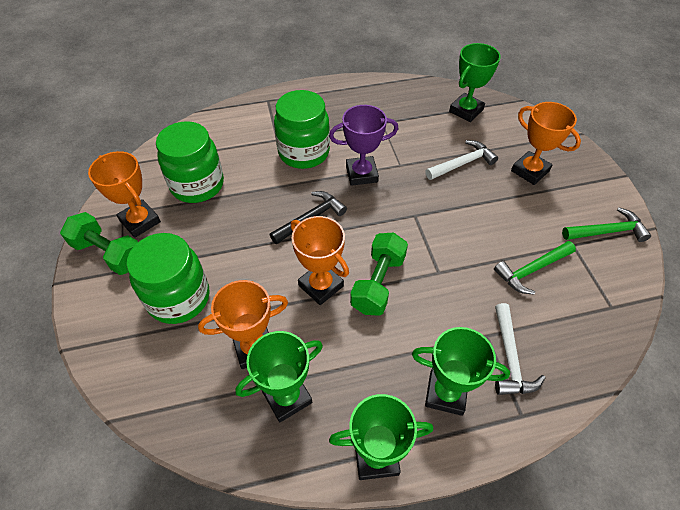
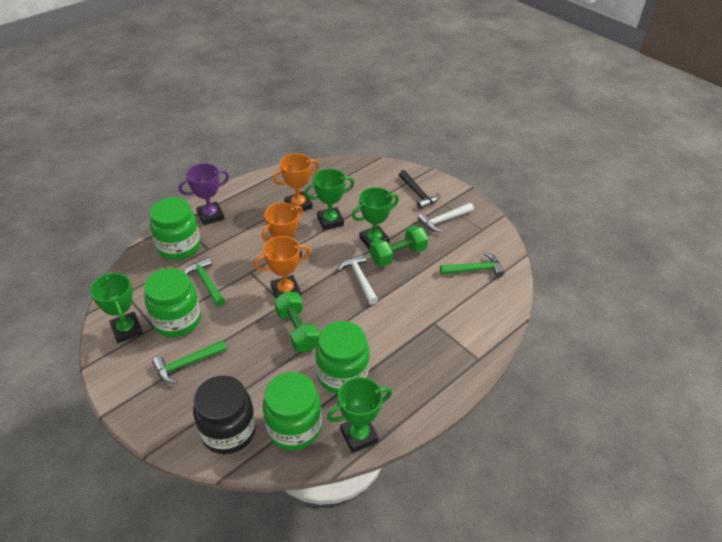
black jar: 0 -> 1
green hammer: 2 -> 3
green jar: 3 -> 4
orange trophy: 4 -> 3

